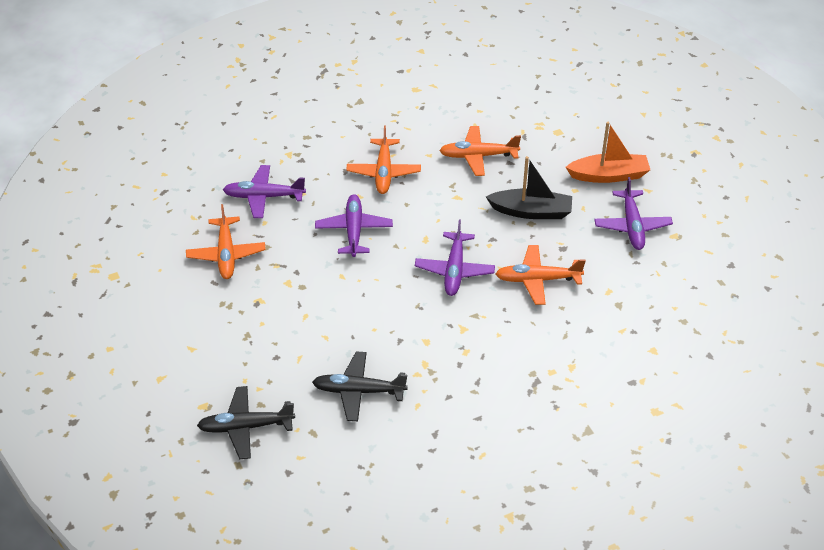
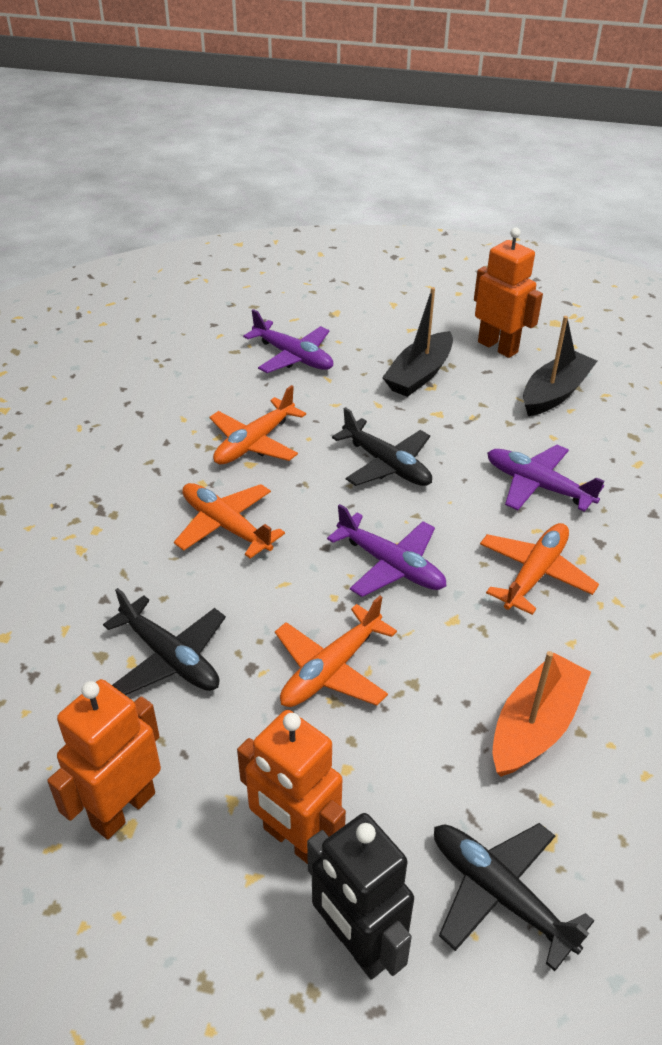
black boat: 1 -> 2
black plane: 2 -> 3
black robot: 0 -> 1
orange robot: 0 -> 3
purple plane: 4 -> 3

